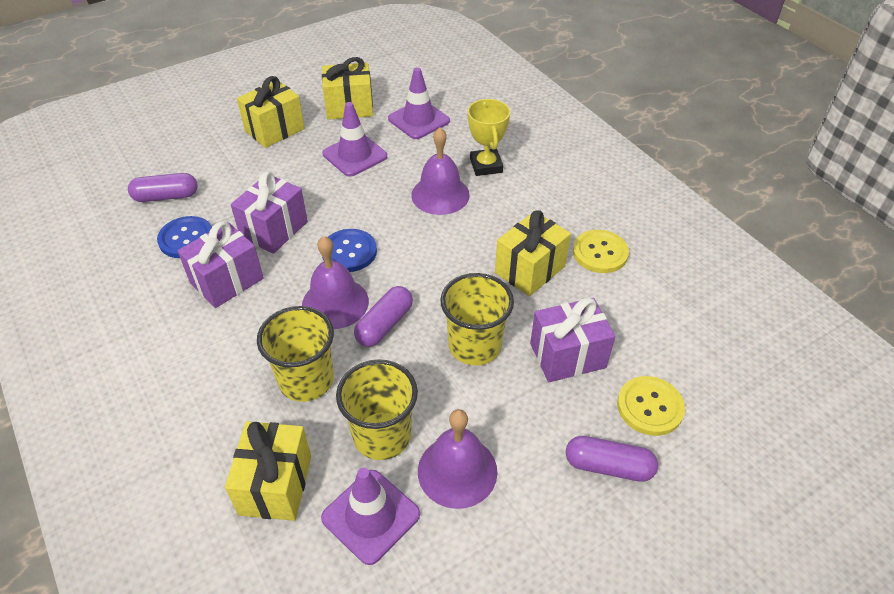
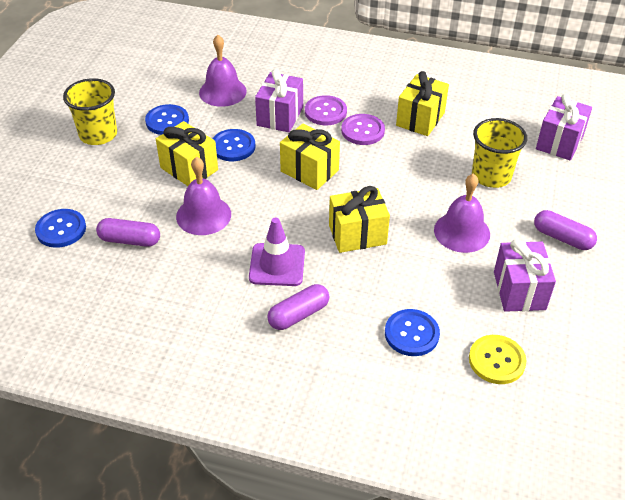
blue button: 2 -> 4
purple button: 0 -> 2
purple traffic cone: 3 -> 1
yellow button: 2 -> 1
yellow cup: 3 -> 2
yellow trophy: 1 -> 0

